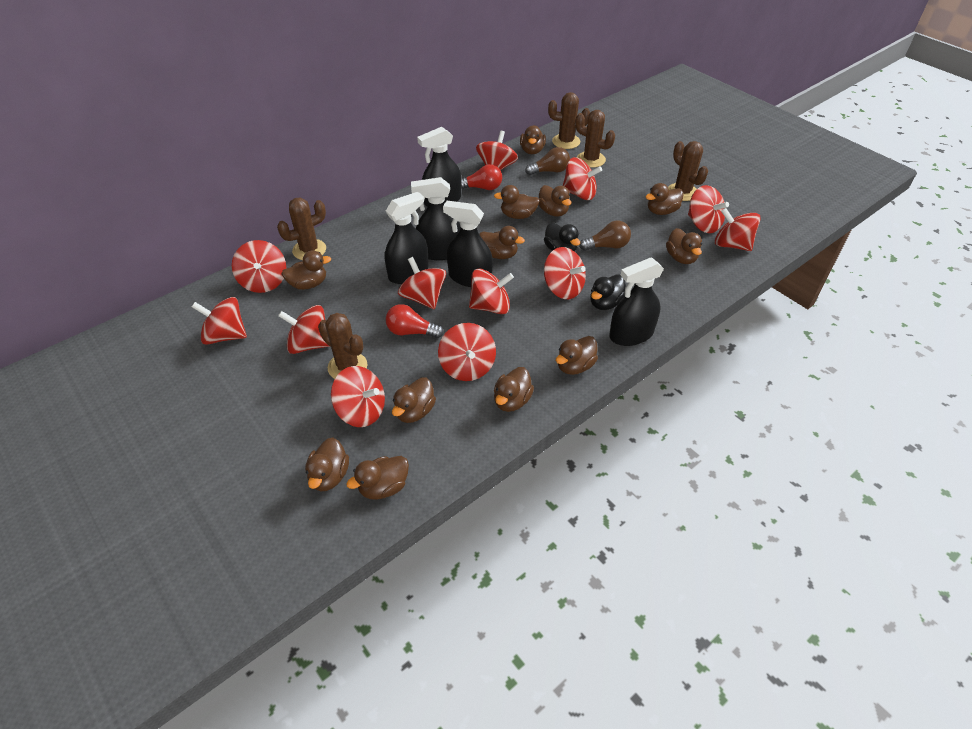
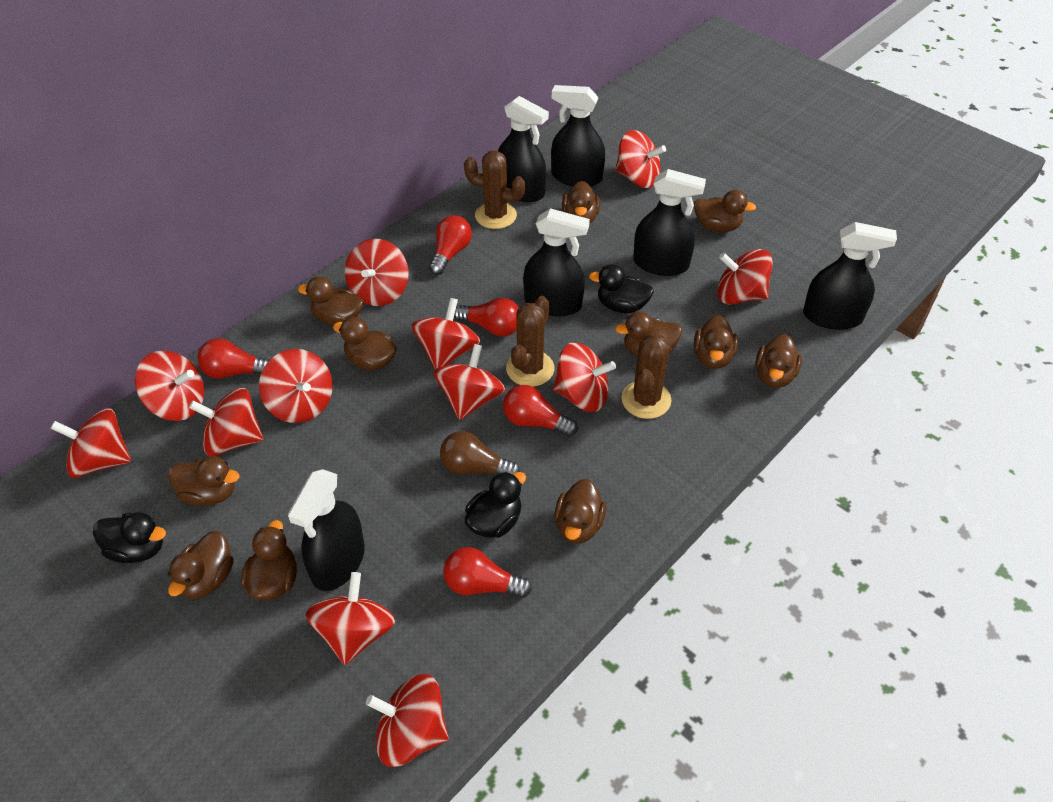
black duck: 2 -> 3
black spray bottle: 5 -> 6
brown cactus: 5 -> 3
brown duck: 12 -> 11
brown light bulb: 2 -> 1
red light bulb: 2 -> 5

